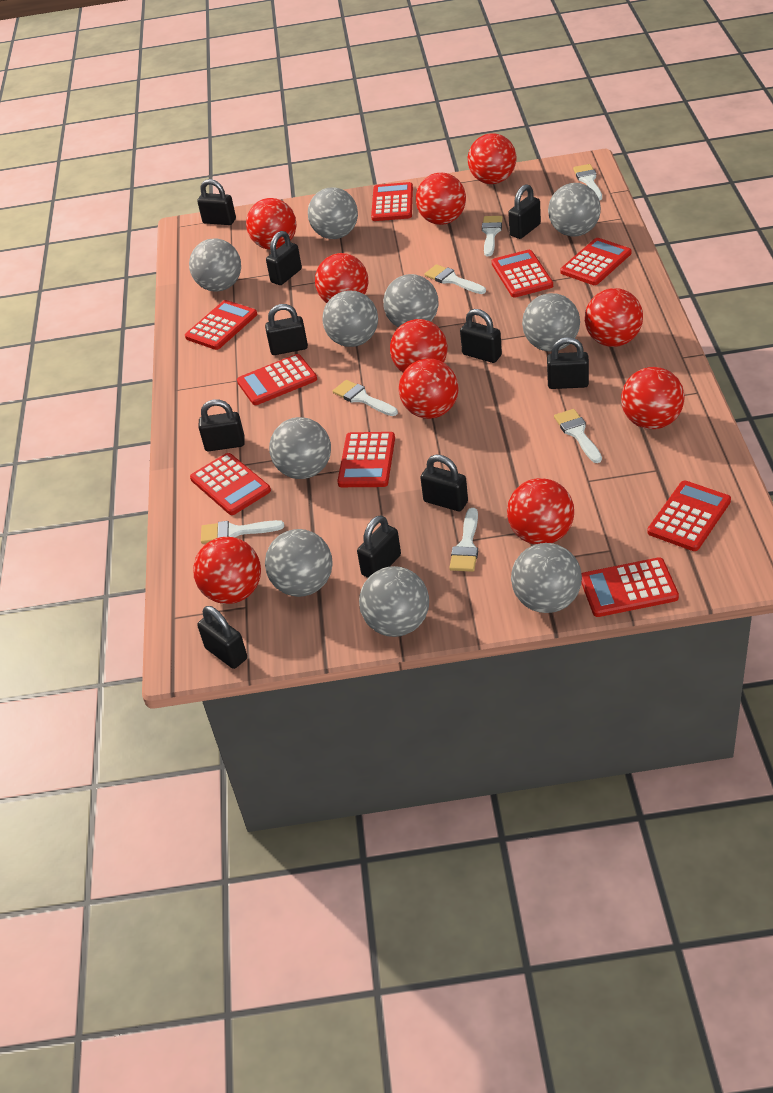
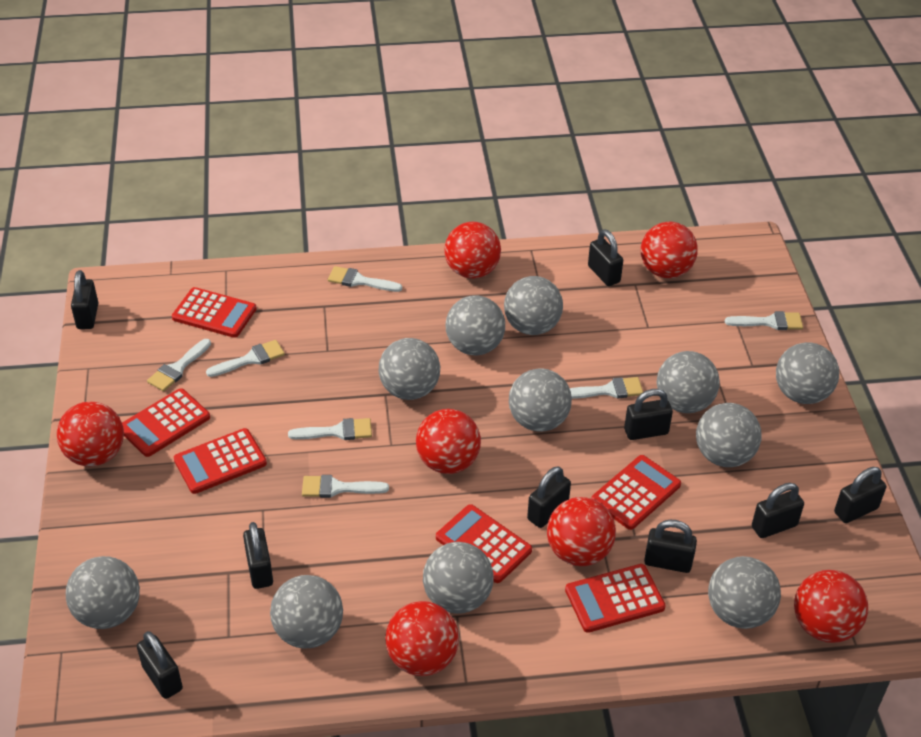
black padlock: 10 -> 9
grey ball: 10 -> 11
red ball: 10 -> 7
red calculator: 9 -> 6

